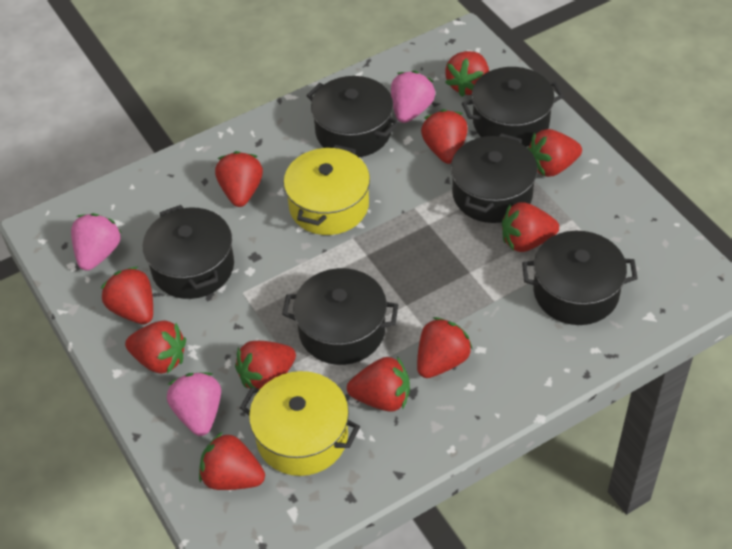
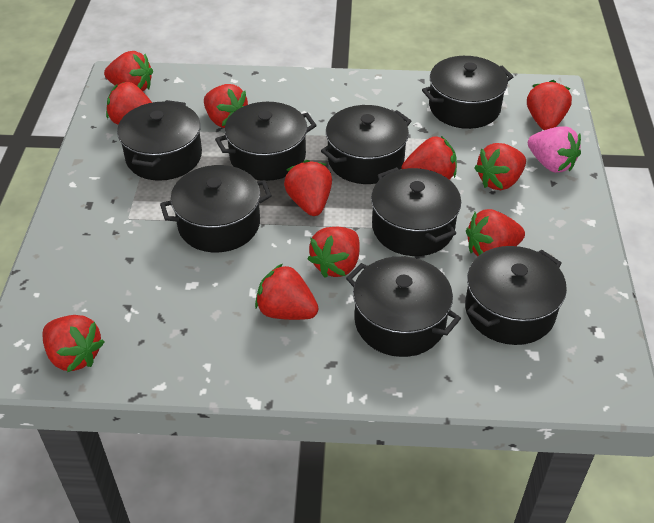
black pot: 6 -> 8
pink strawberry: 3 -> 1
yellow pot: 2 -> 0

